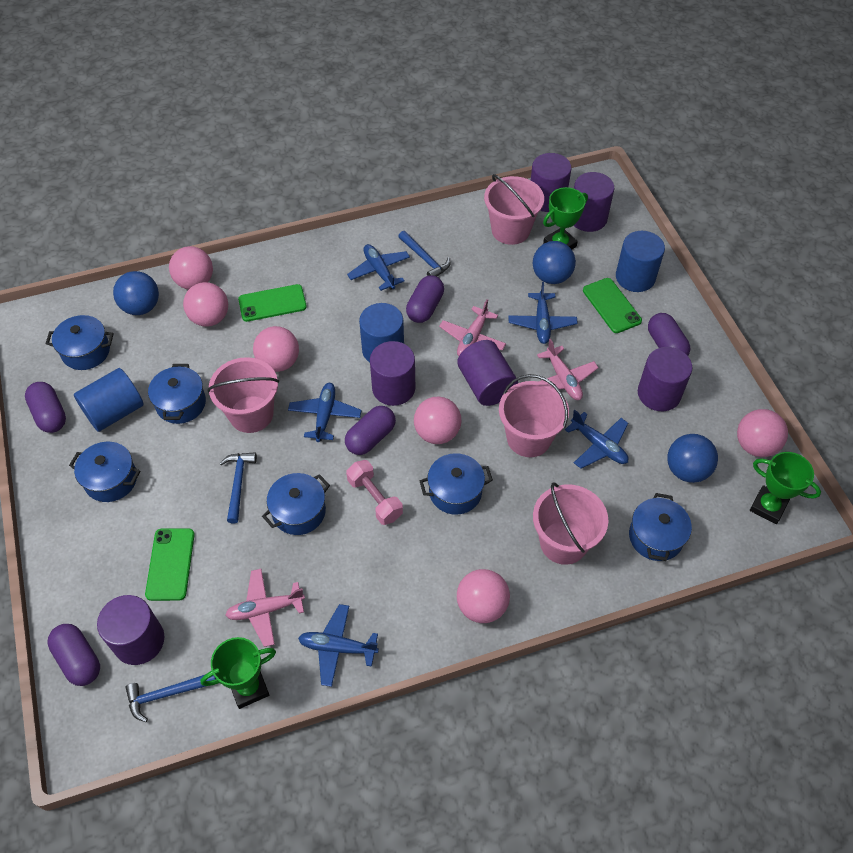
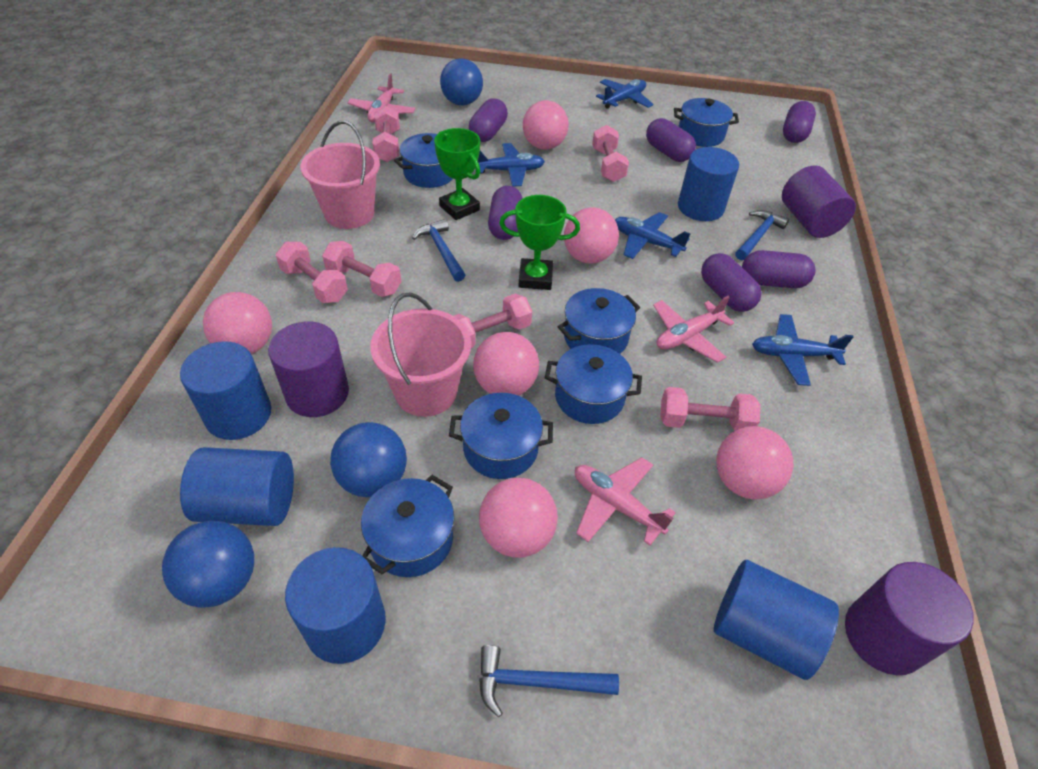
blue cylinder: 3 -> 5
blue plane: 5 -> 4
green phone: 3 -> 0
green trophy: 3 -> 2
pink bucket: 4 -> 2
pink dumbbell: 1 -> 6
purple capsule: 5 -> 6
purple cylinder: 6 -> 3

